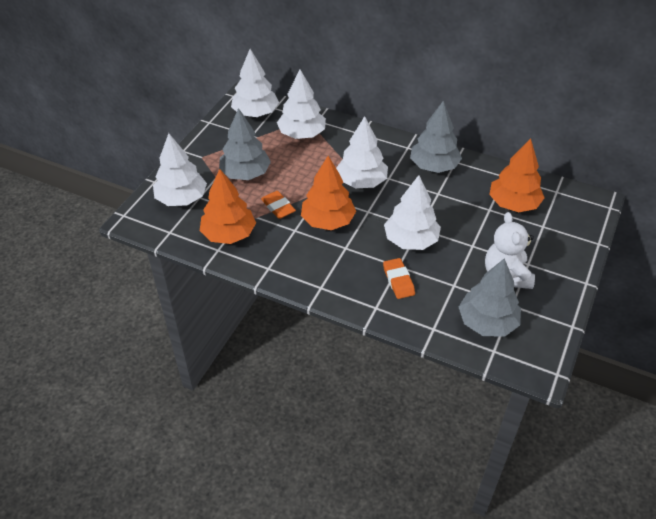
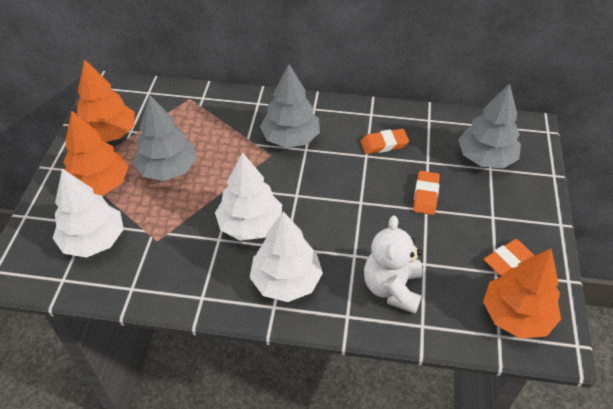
orange eraser: 2 -> 3
white tree: 5 -> 3

